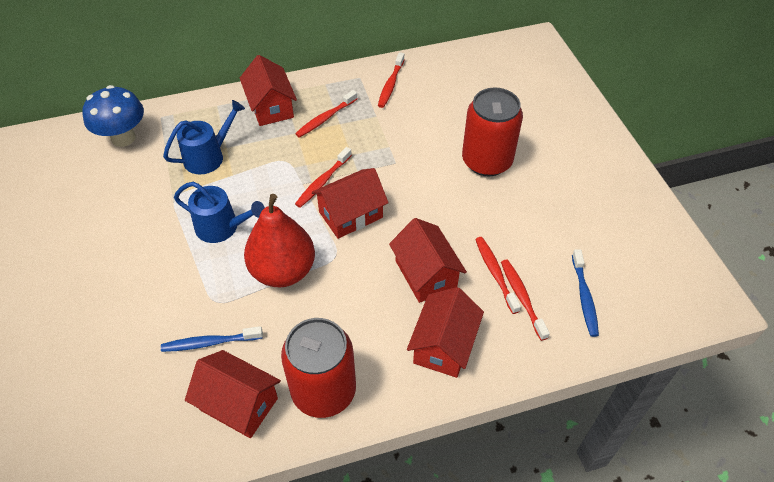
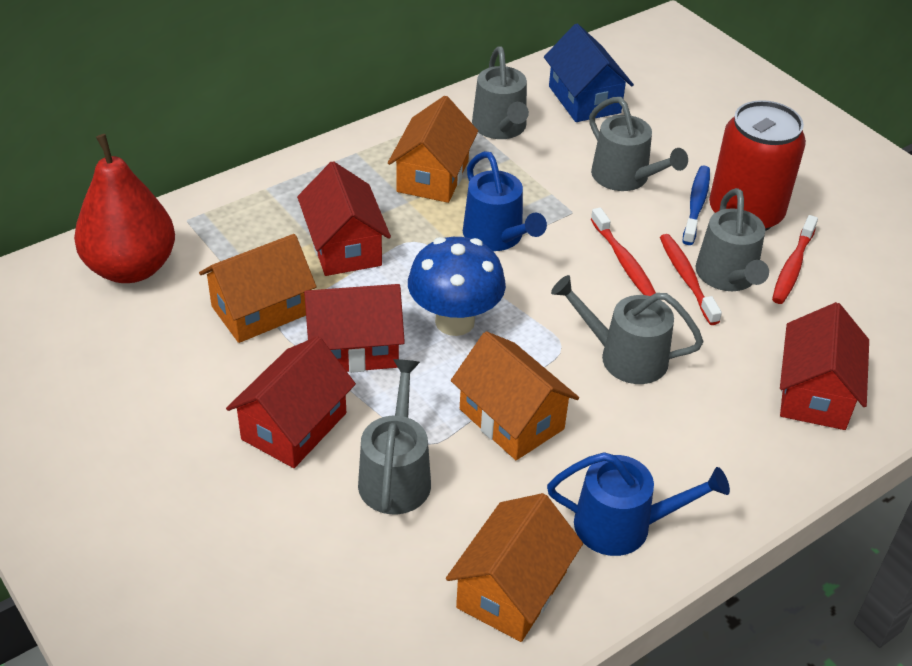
blue house: 0 -> 1
blue toothbrush: 2 -> 1
grey watering can: 0 -> 5
orange house: 0 -> 4
red can: 2 -> 1
red house: 5 -> 4
red toothbrush: 5 -> 3

